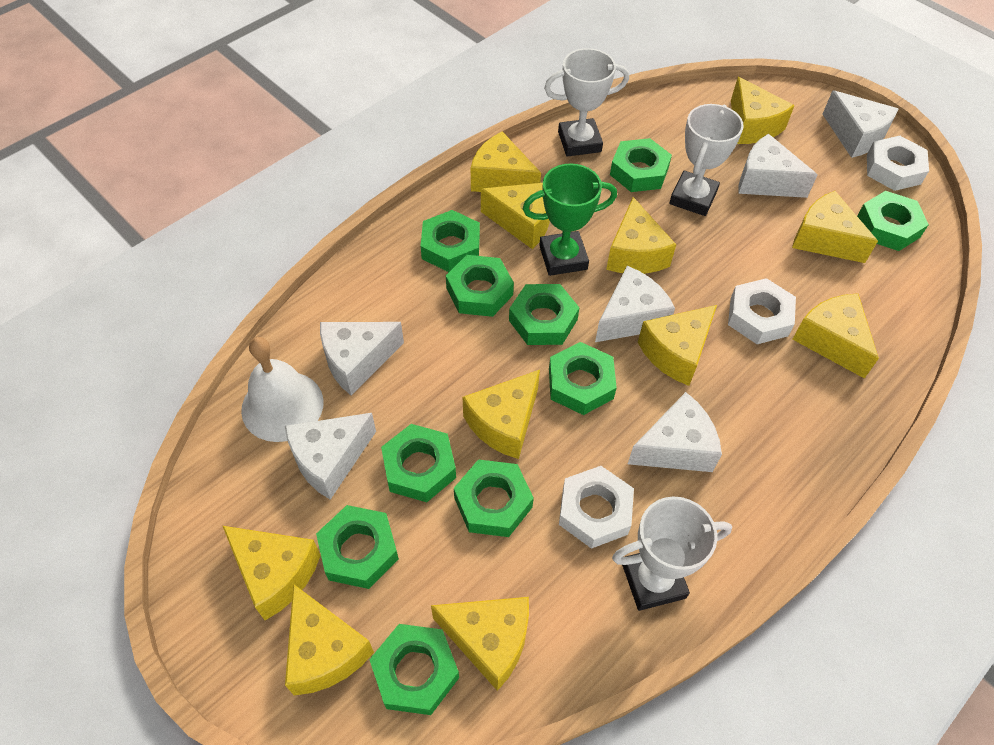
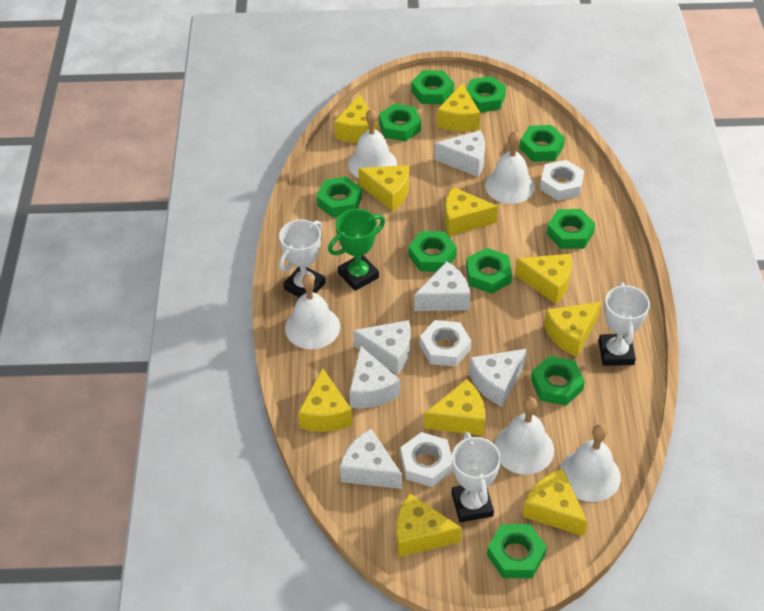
white bell: 1 -> 5
yellow cheese: 11 -> 10

